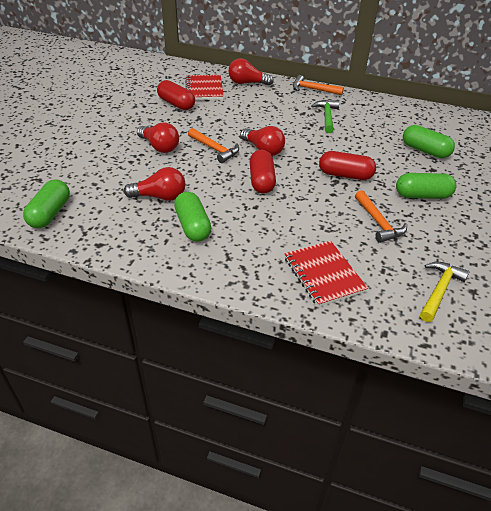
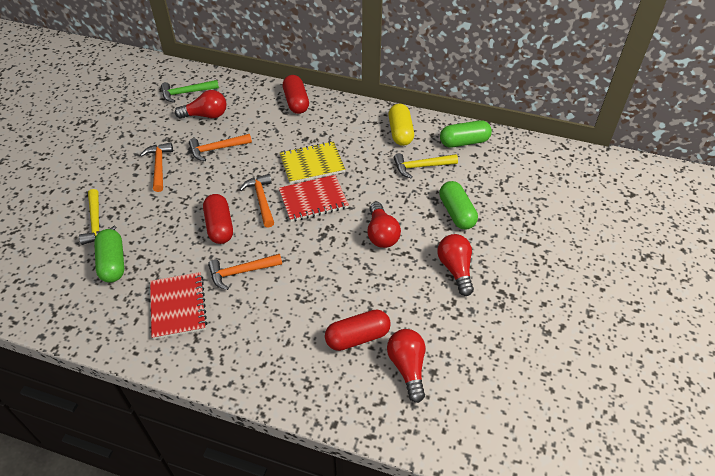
green capsule: 4 -> 3
orange hammer: 3 -> 4
yellow capsule: 0 -> 1
yellow hammer: 1 -> 2
yellow notebook: 0 -> 1

